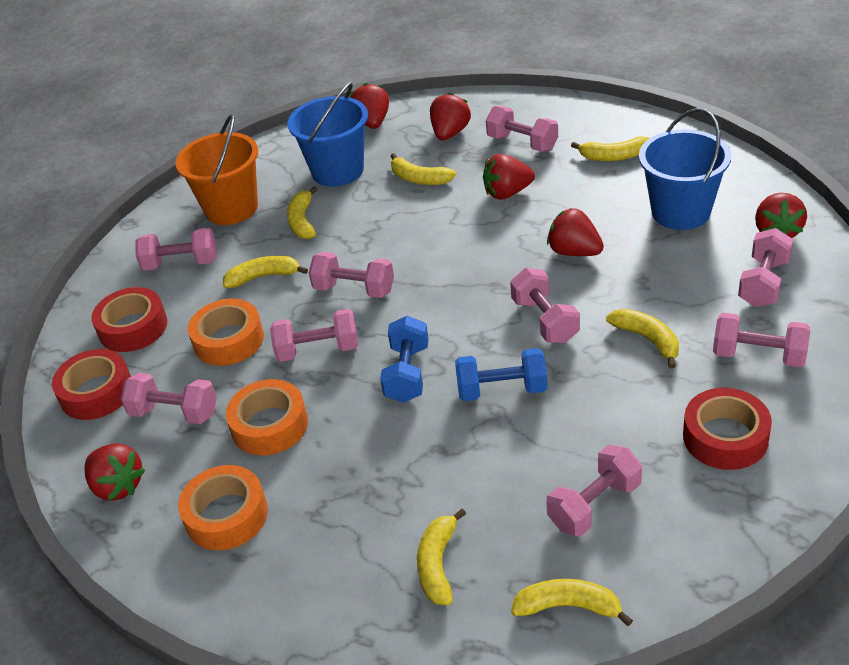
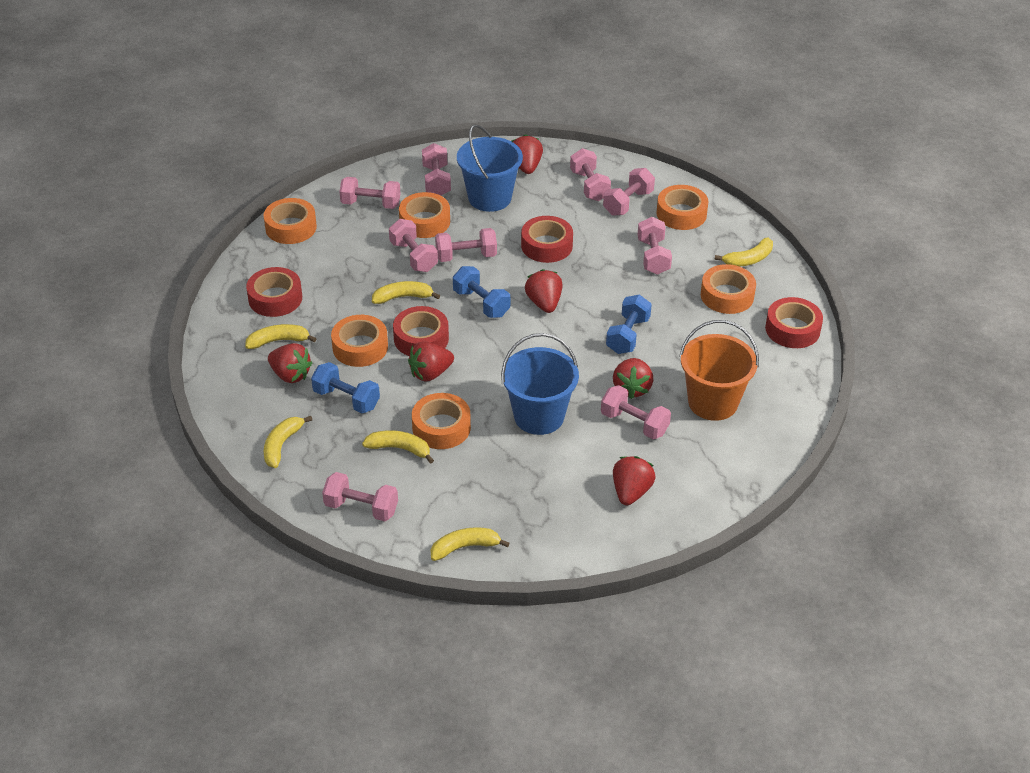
blue dumbbell: 2 -> 3
orange tape: 3 -> 6
red tape: 3 -> 4
yellow banana: 7 -> 6

